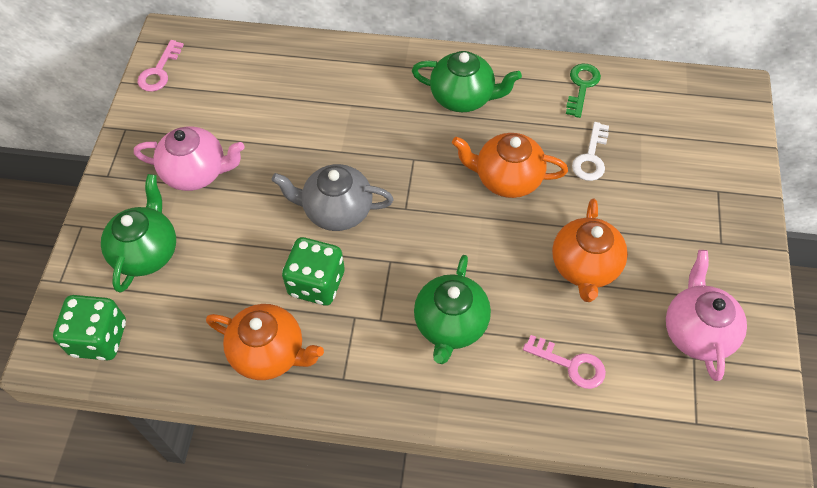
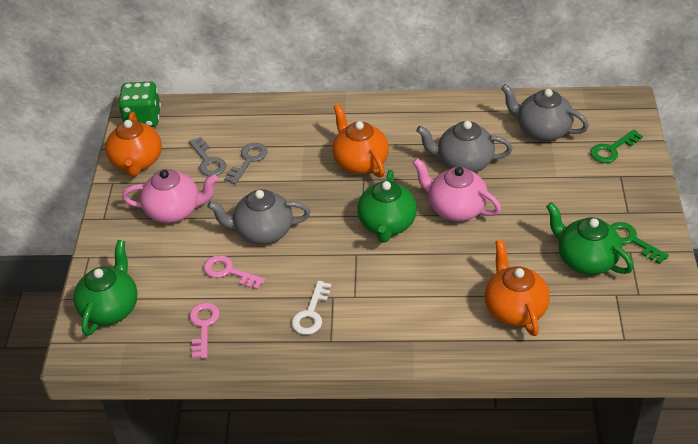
green dice: 2 -> 1
green key: 1 -> 2
grey key: 0 -> 2
grey teapot: 1 -> 3

